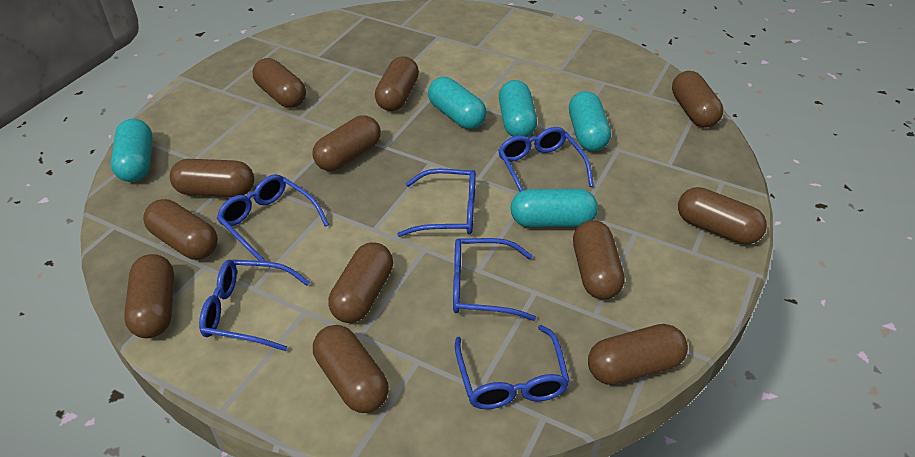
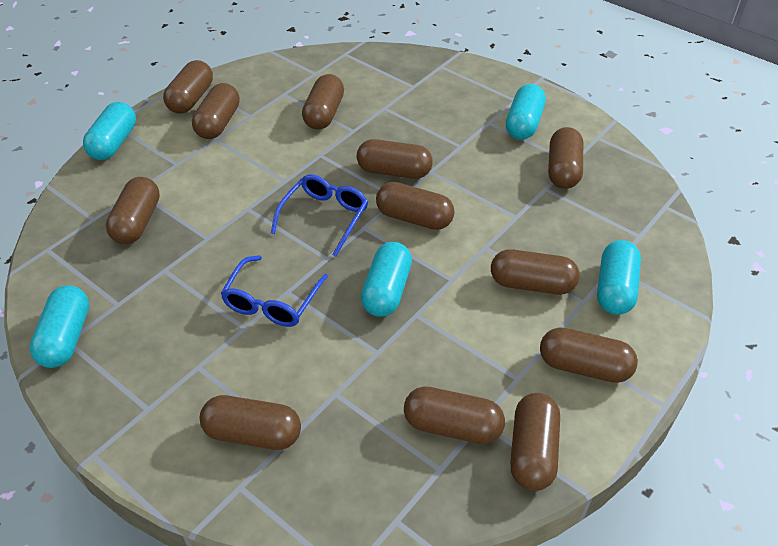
blue glasses: 6 -> 2

